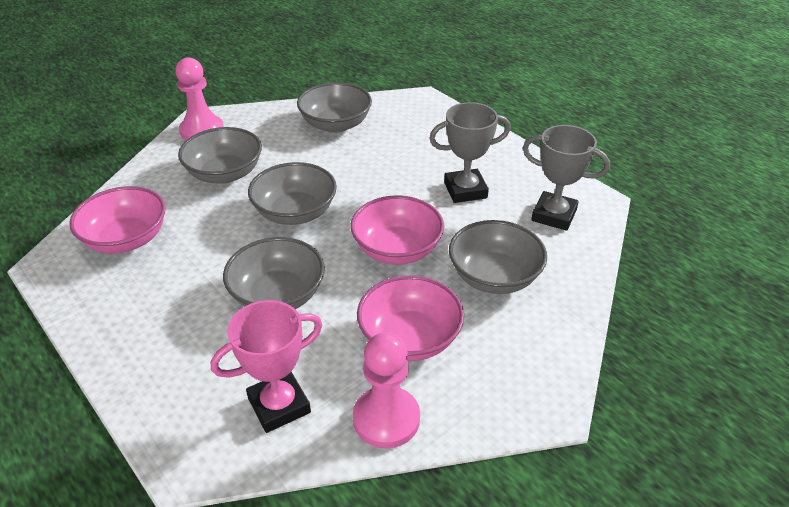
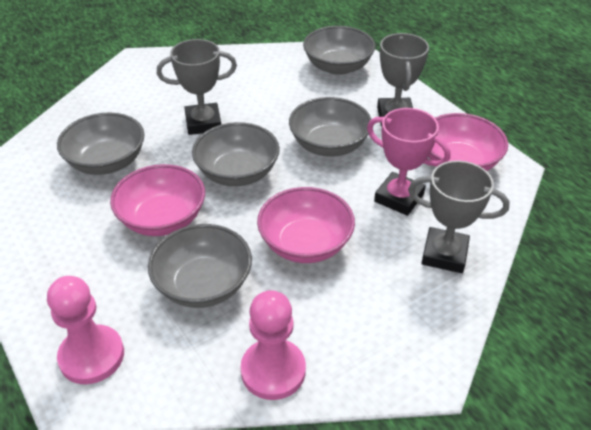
grey trophy: 2 -> 3

